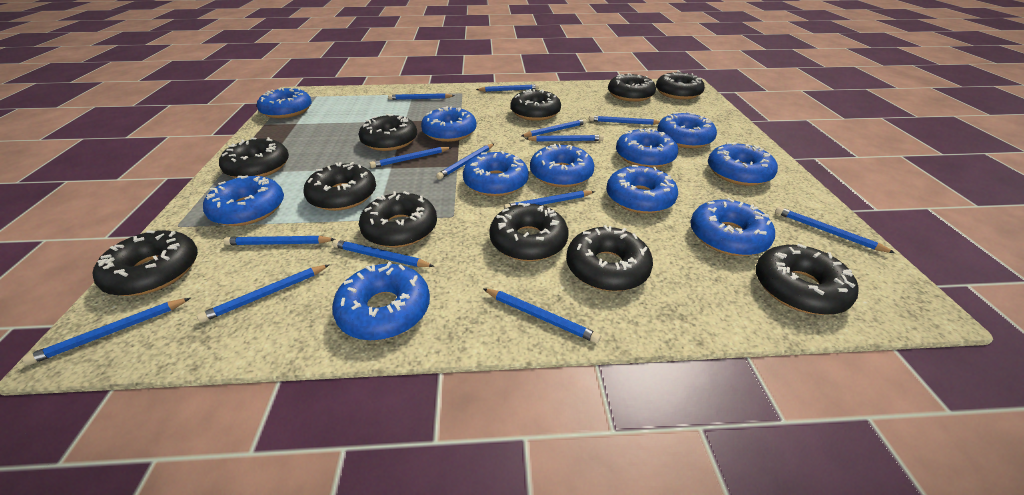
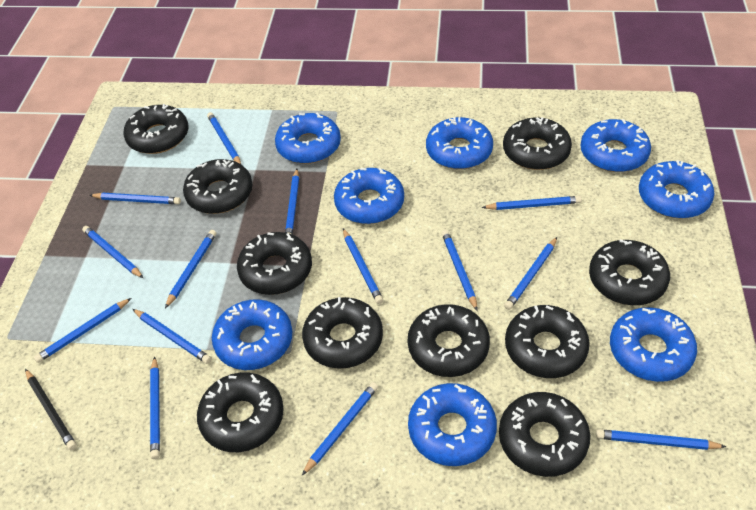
black donut: 11 -> 10
black pencil: 0 -> 1
blue donut: 11 -> 8

